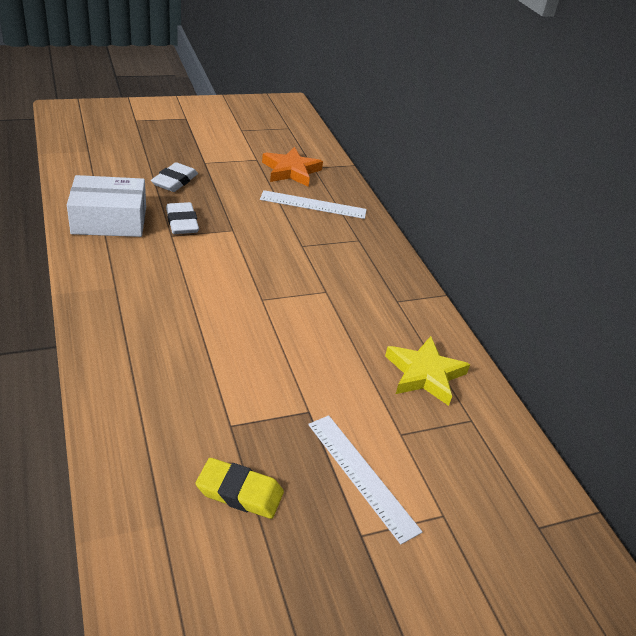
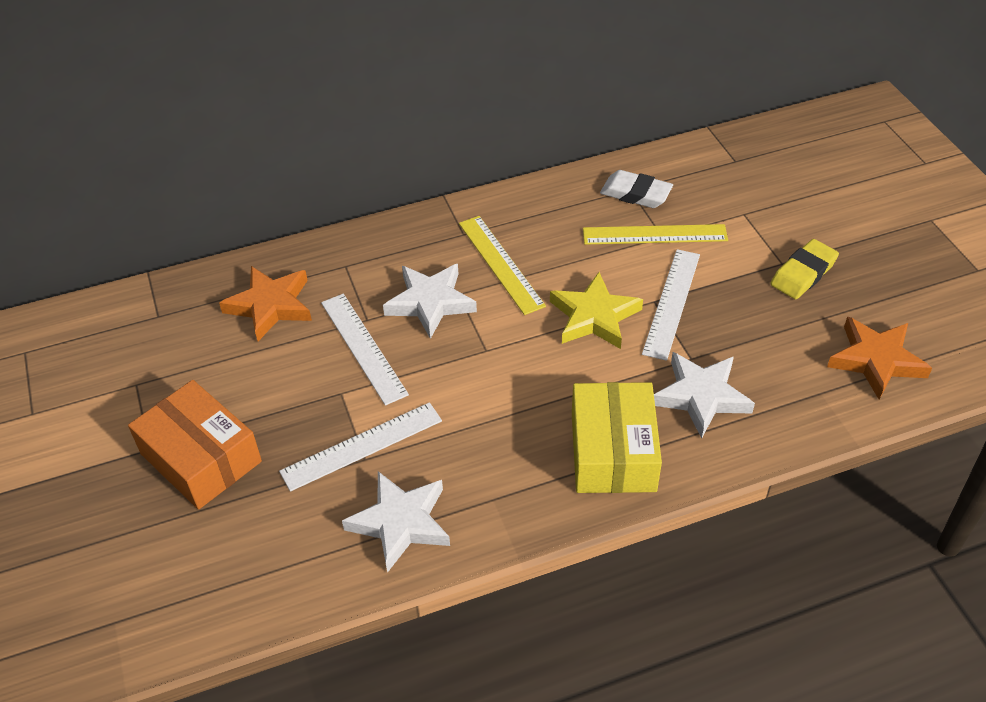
orange box: 0 -> 1
orange star: 1 -> 2
white box: 1 -> 0
white eraser: 2 -> 1
white ruler: 2 -> 3
white star: 0 -> 3
yellow box: 0 -> 1
yellow ruler: 0 -> 2

